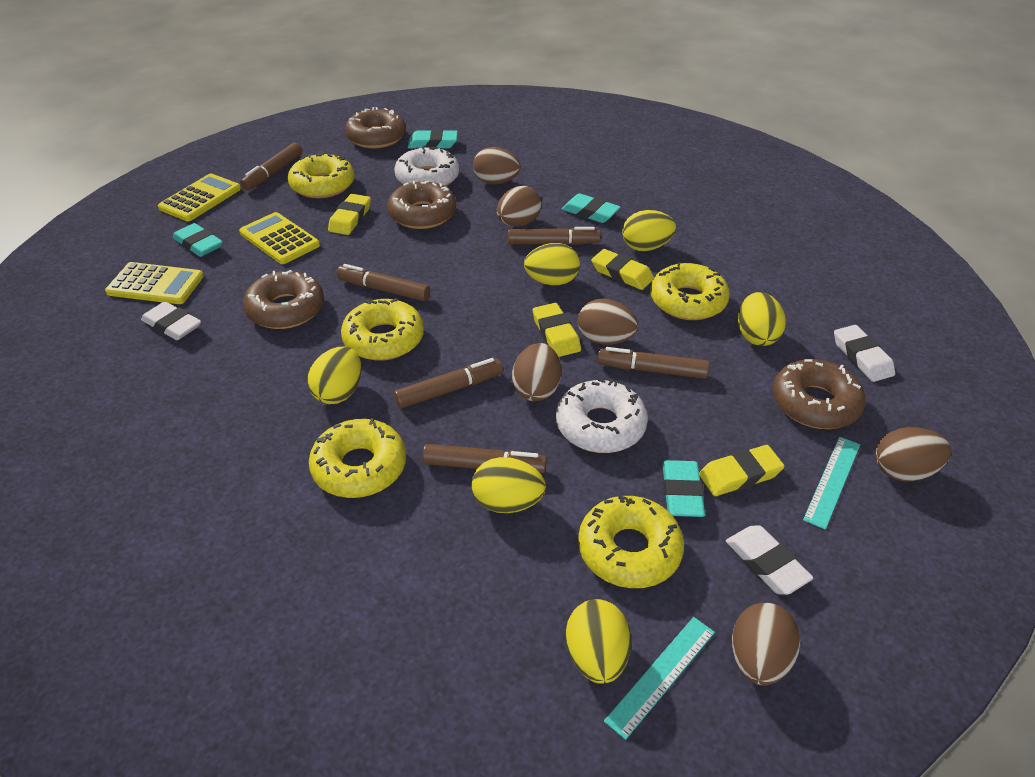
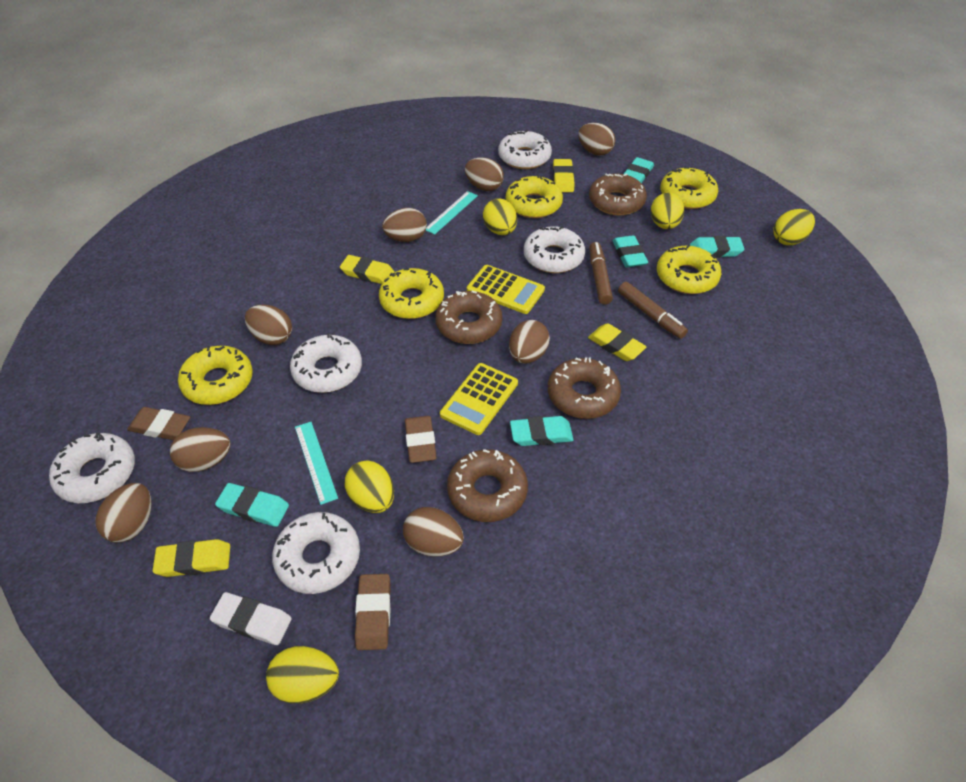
brown egg: 6 -> 8
brown eraser: 0 -> 3
brown marker: 6 -> 2
turquoise eraser: 4 -> 5
white donut: 2 -> 5
white eraser: 3 -> 1
yellow calculator: 3 -> 2
yellow egg: 6 -> 5

